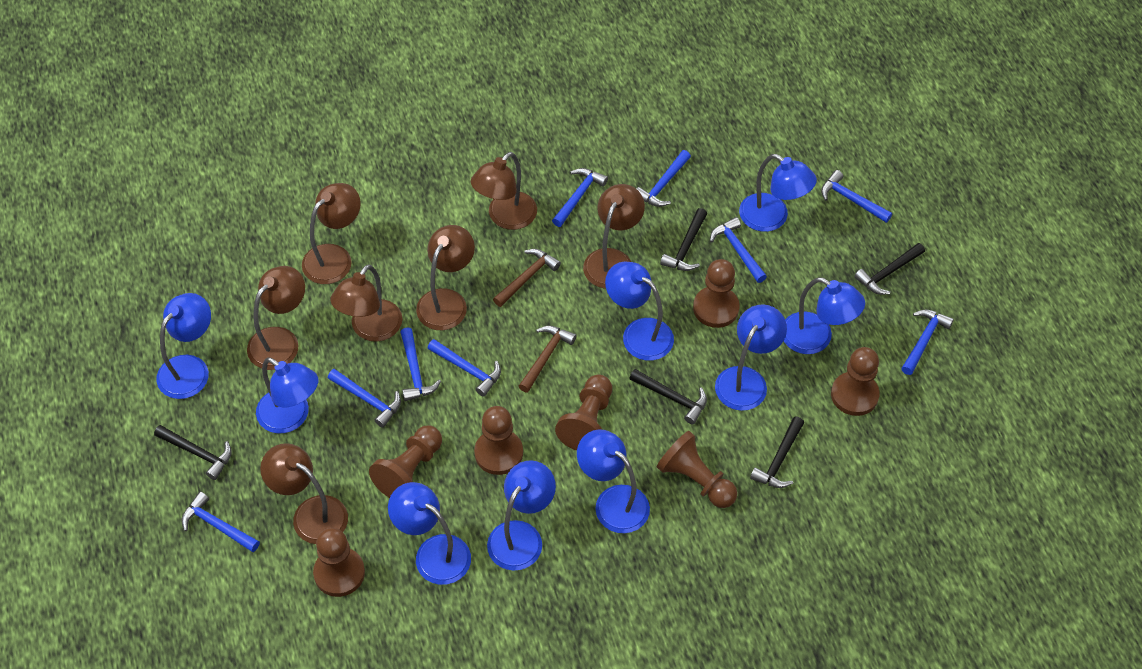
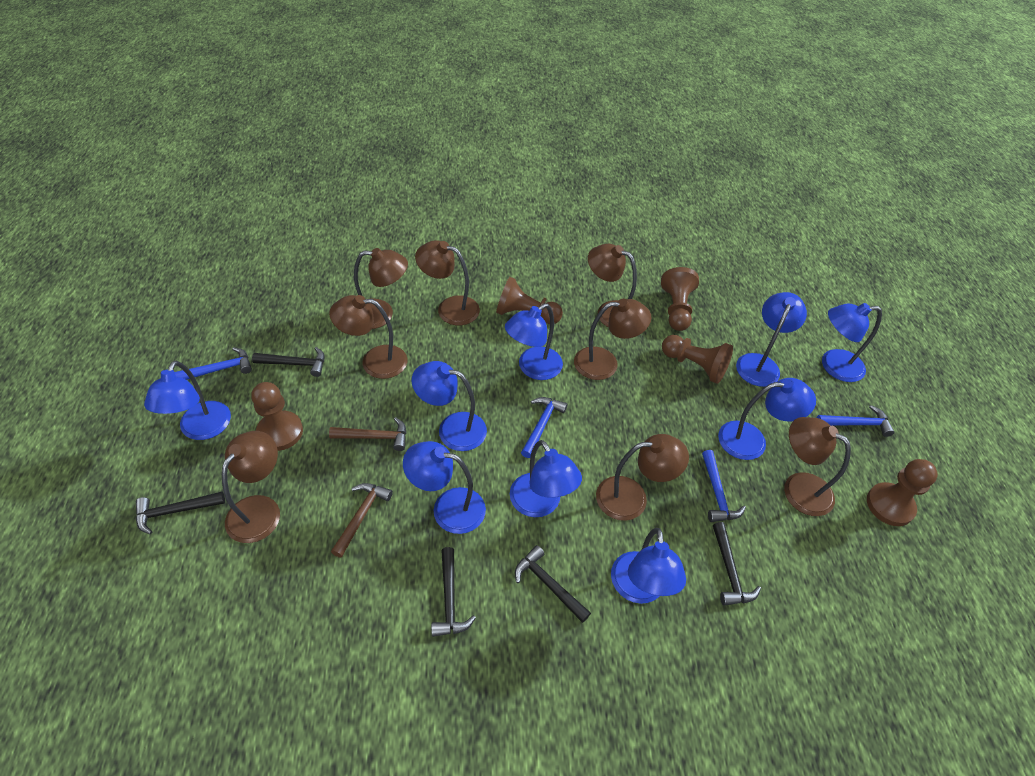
blue hammer: 9 -> 4
brown lamp: 7 -> 8
brown pawn: 7 -> 5

